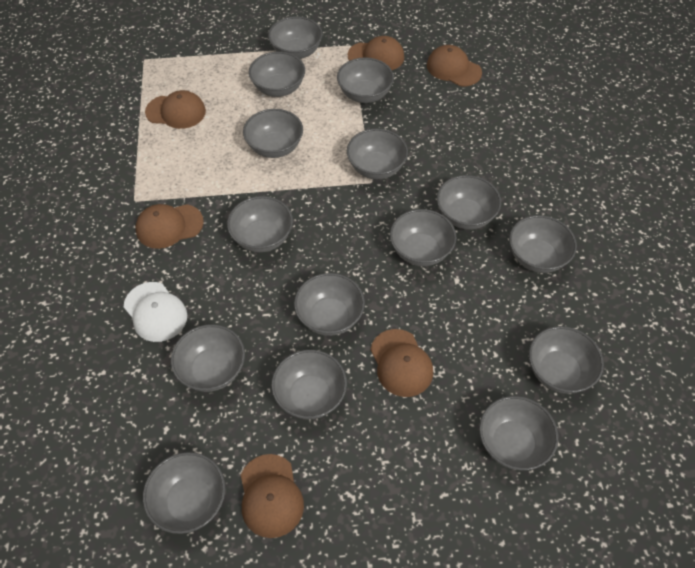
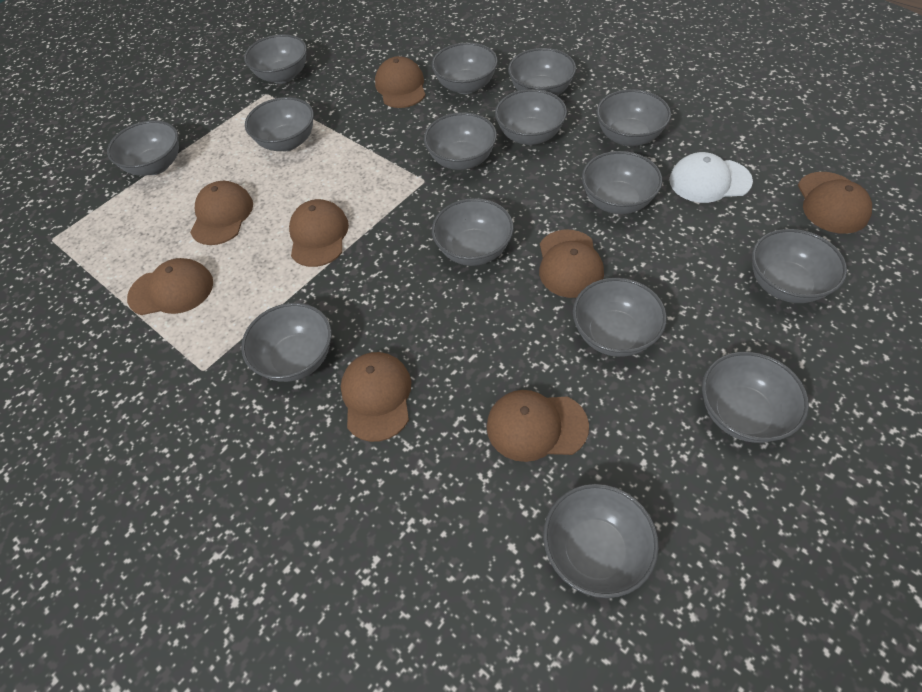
brown cap: 6 -> 8

